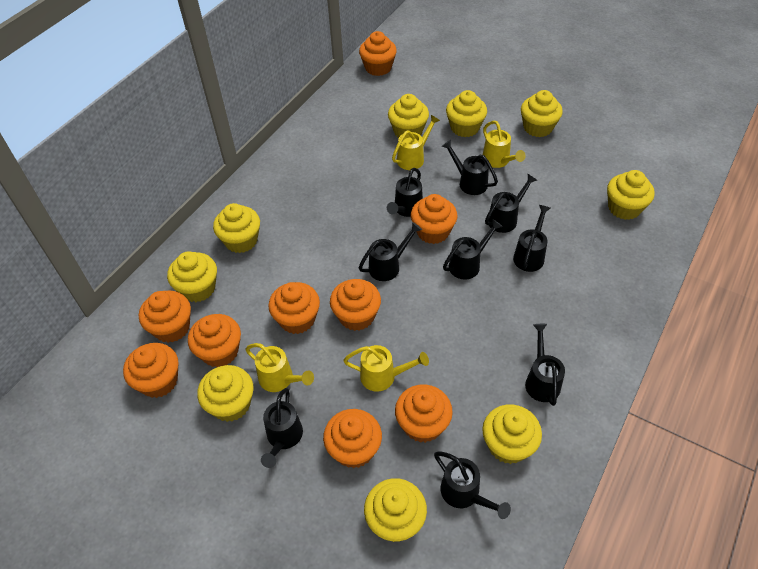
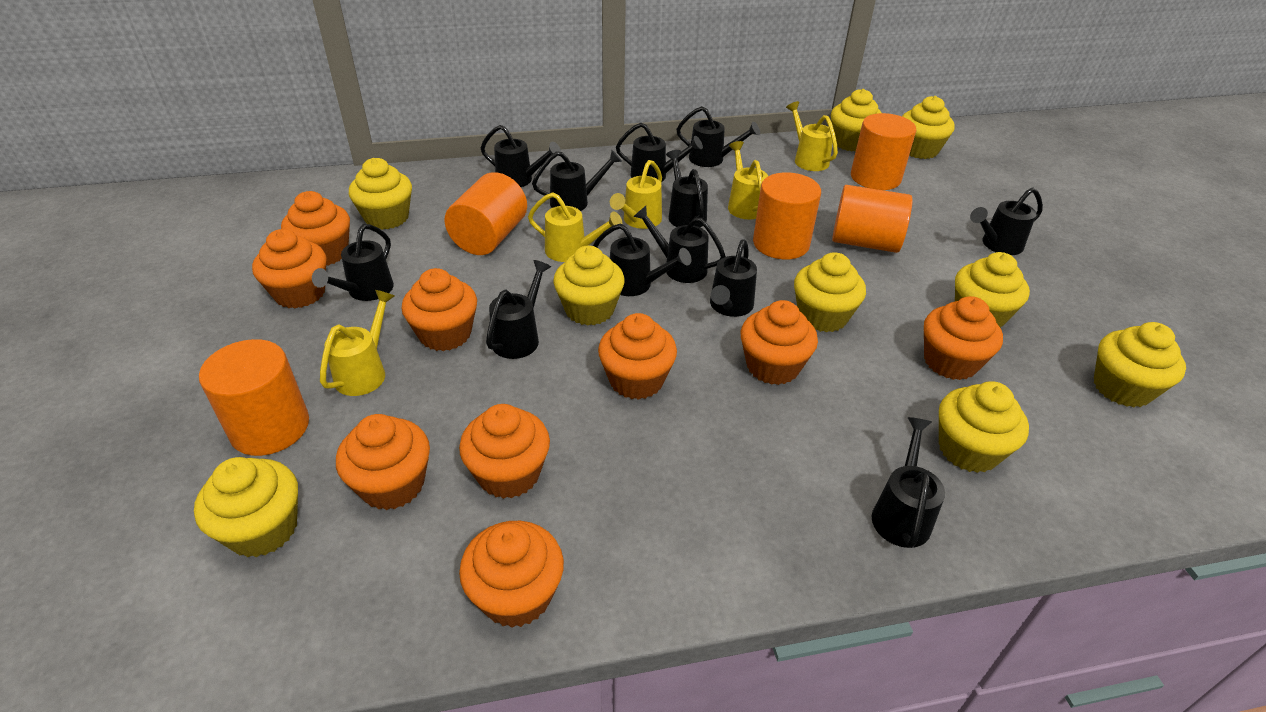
black watering can: 9 -> 12
orange cylinder: 0 -> 5
yellow watering can: 4 -> 5

